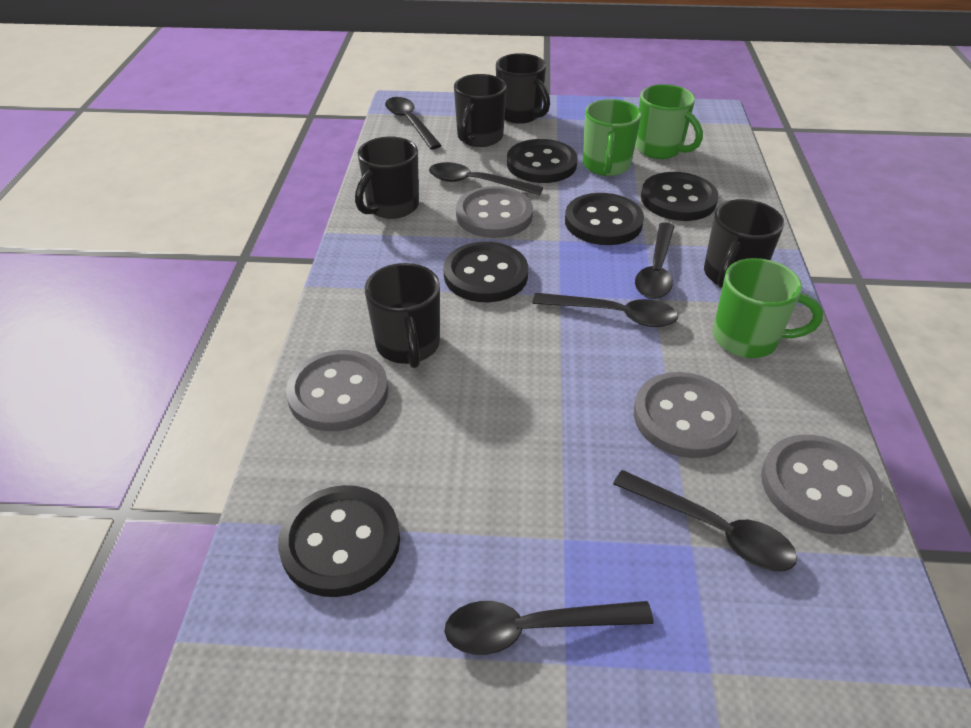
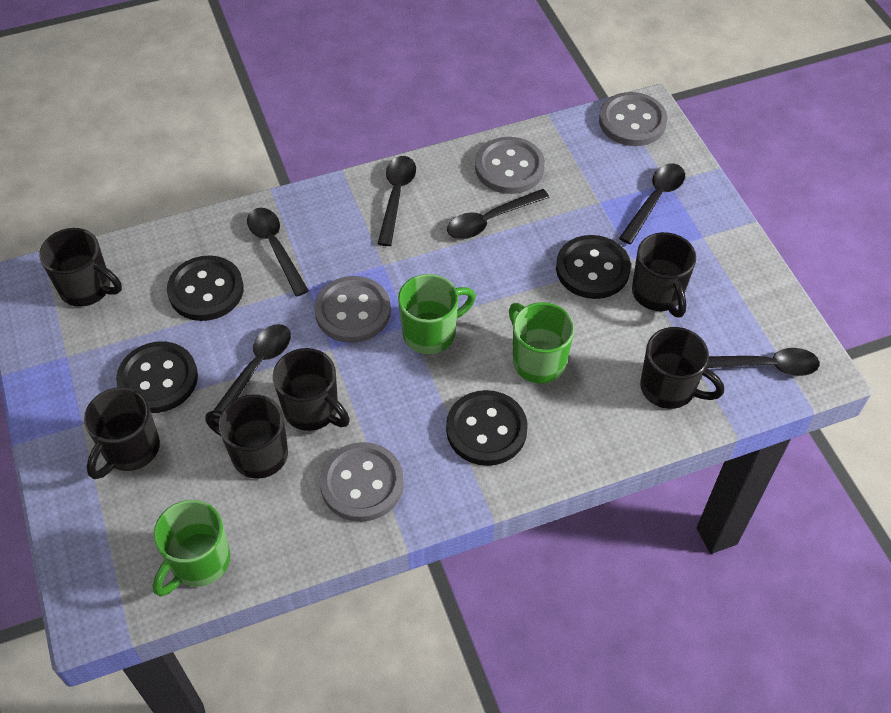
black button: 5 -> 4
black mug: 5 -> 6

